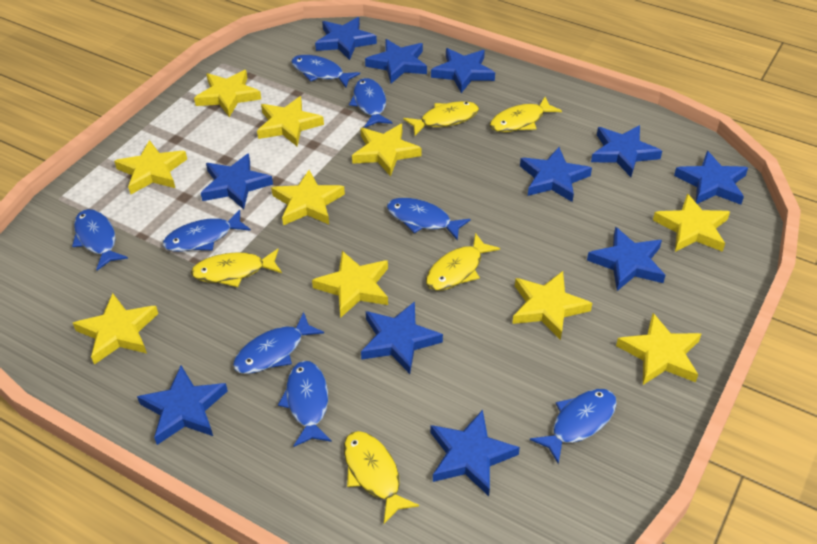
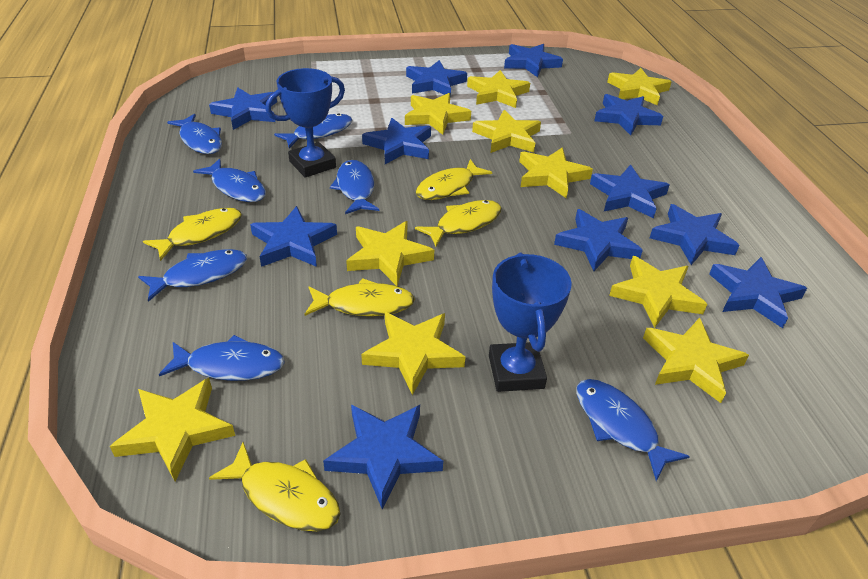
blue fish: 8 -> 7
blue trophy: 0 -> 2

